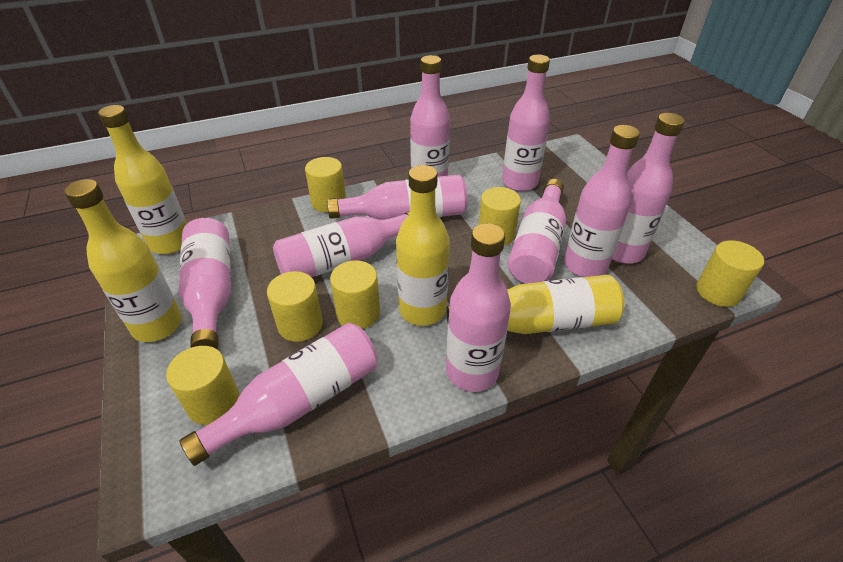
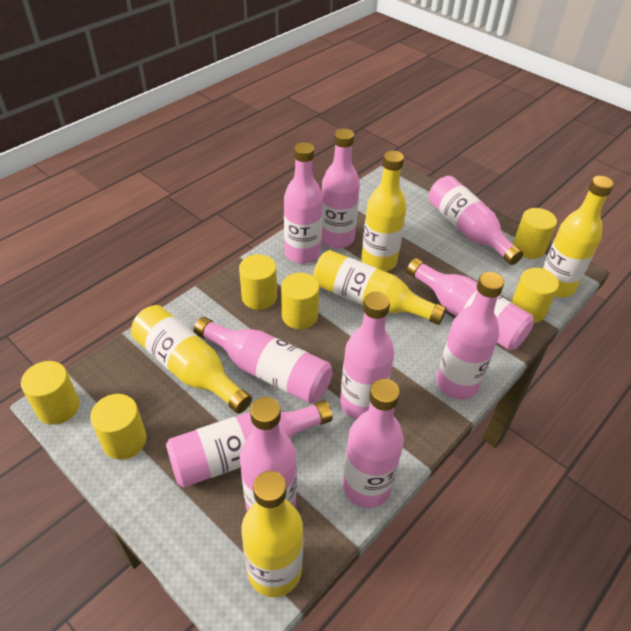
yellow bottle: 4 -> 5

